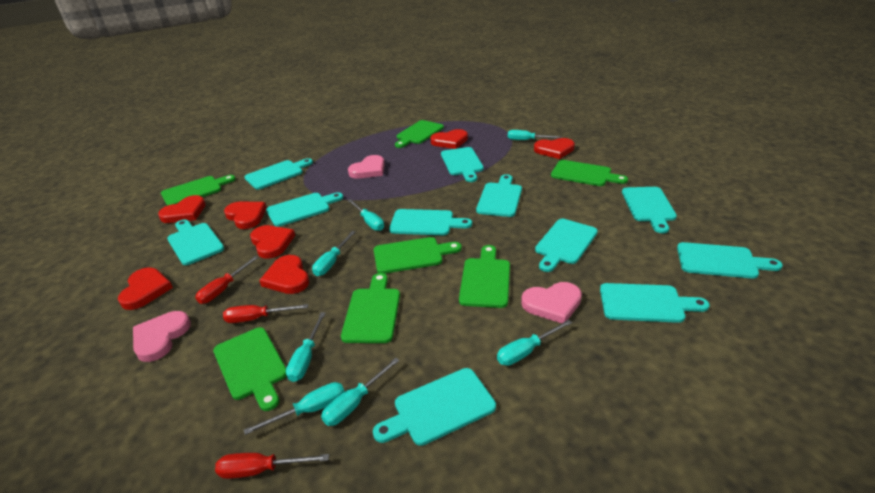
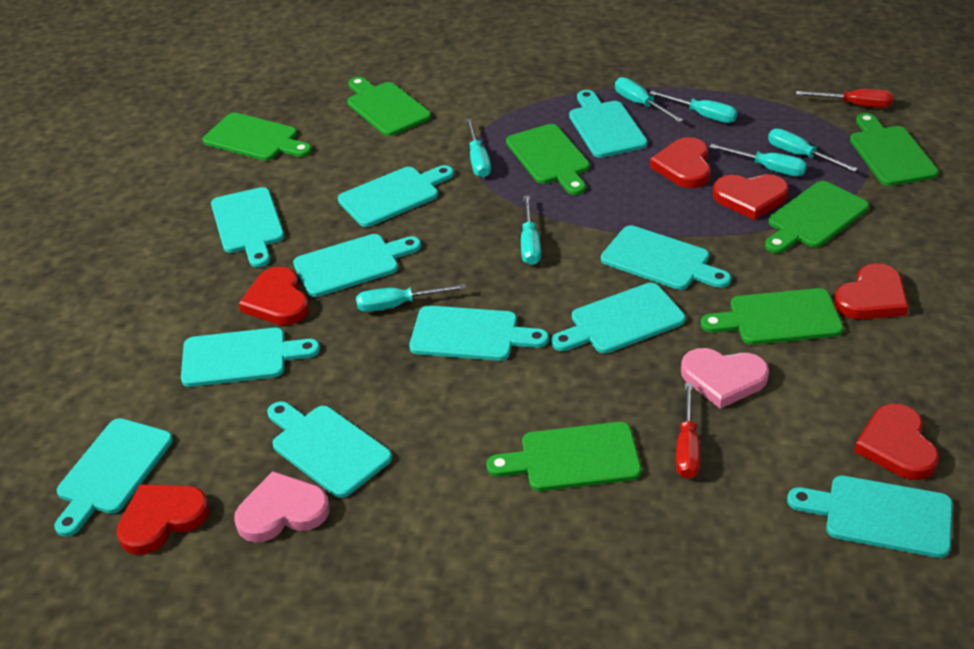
pink heart: 3 -> 2
red heart: 7 -> 6
red screwdriver: 3 -> 2

